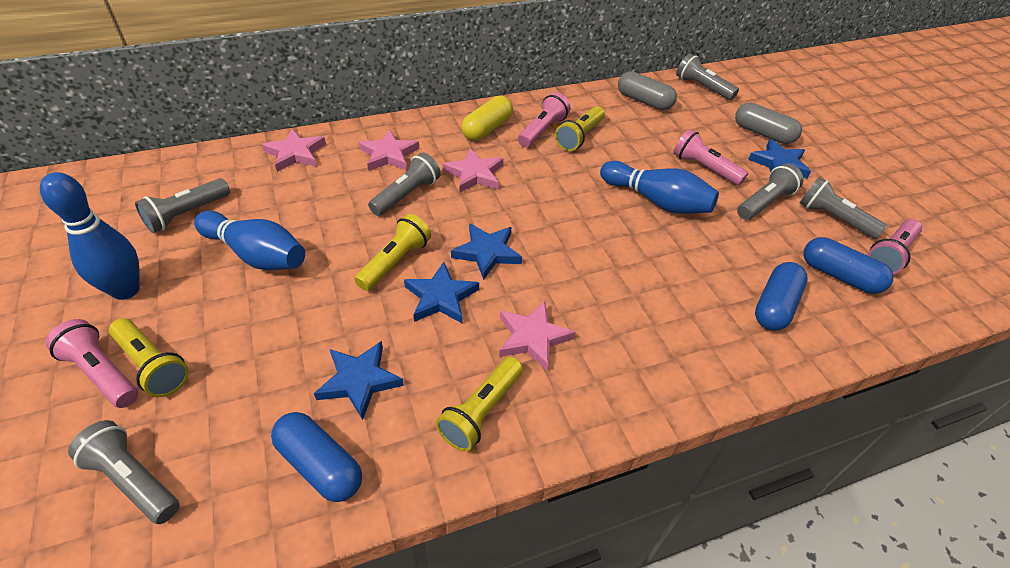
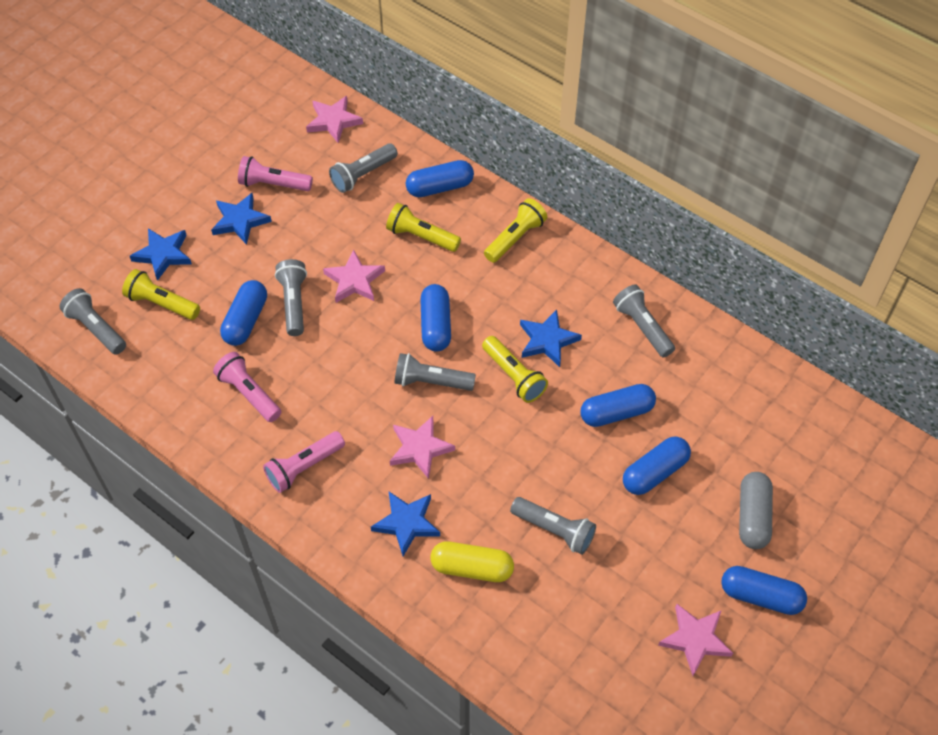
blue bowling pin: 3 -> 0
blue capsule: 3 -> 6
grey capsule: 2 -> 1
pink flashlight: 4 -> 3

